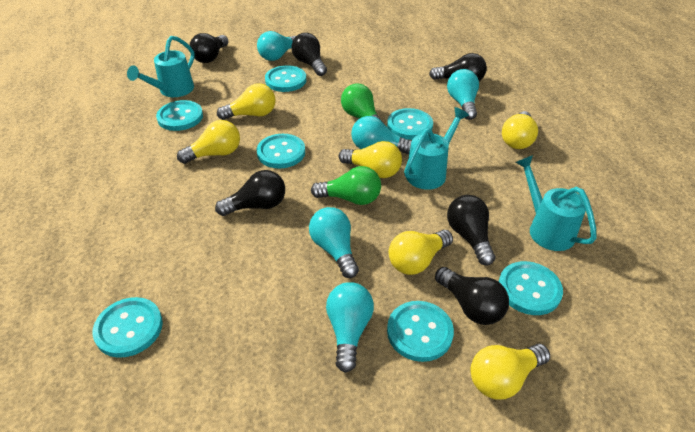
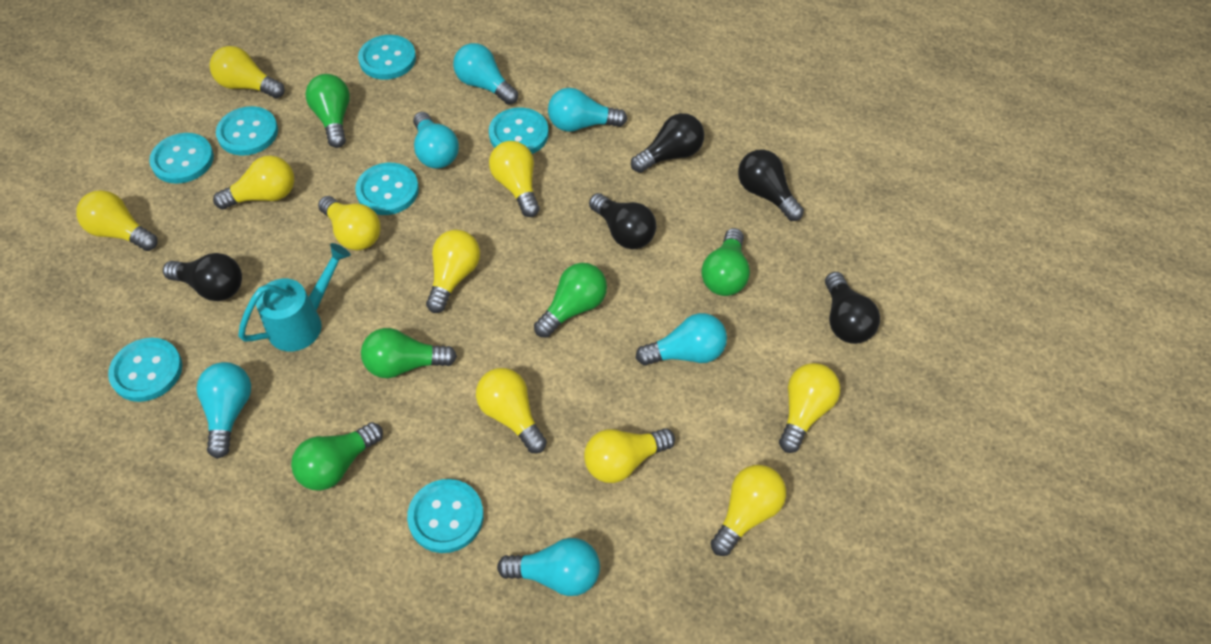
black light bulb: 6 -> 5
green light bulb: 2 -> 5
turquoise light bulb: 5 -> 6
turquoise watering can: 3 -> 1
yellow light bulb: 6 -> 10

